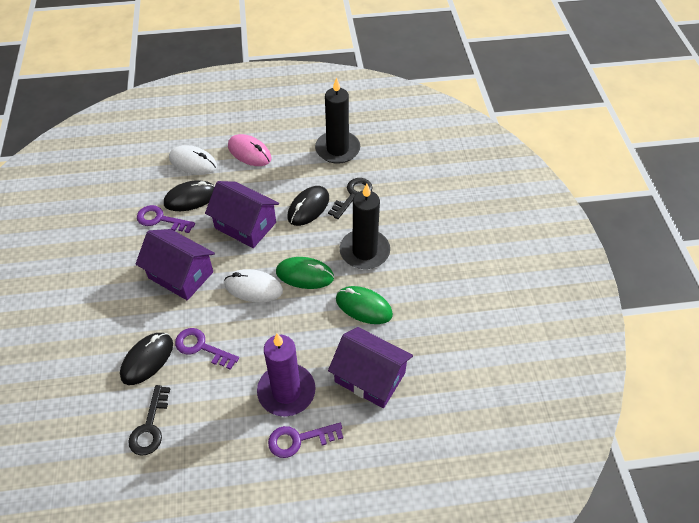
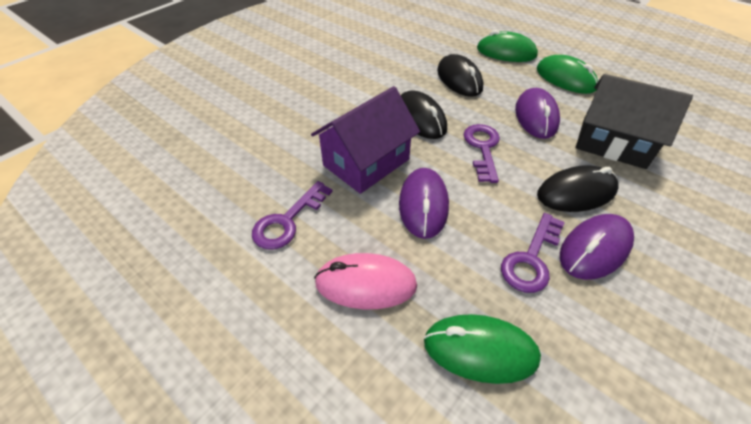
black candle: 2 -> 0
black house: 0 -> 1
black key: 2 -> 0
green mouse: 2 -> 3
purple candle: 1 -> 0
purple house: 3 -> 1
purple mouse: 0 -> 3
white mouse: 2 -> 0

